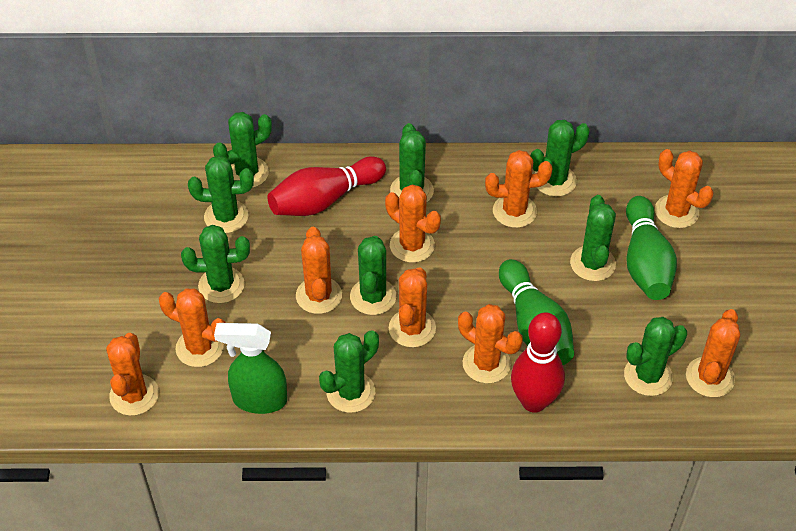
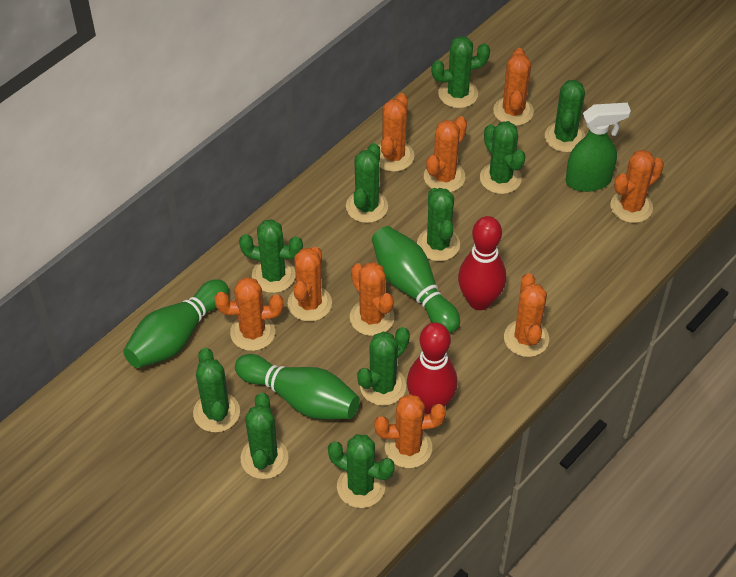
green bowling pin: 2 -> 3
green cactus: 9 -> 10

